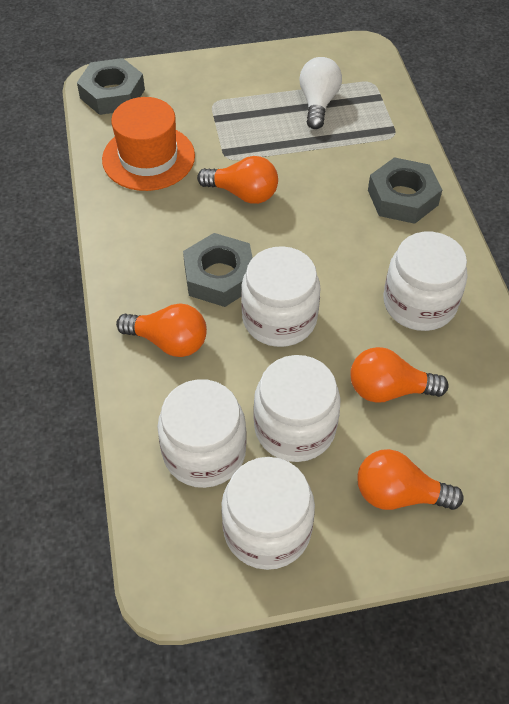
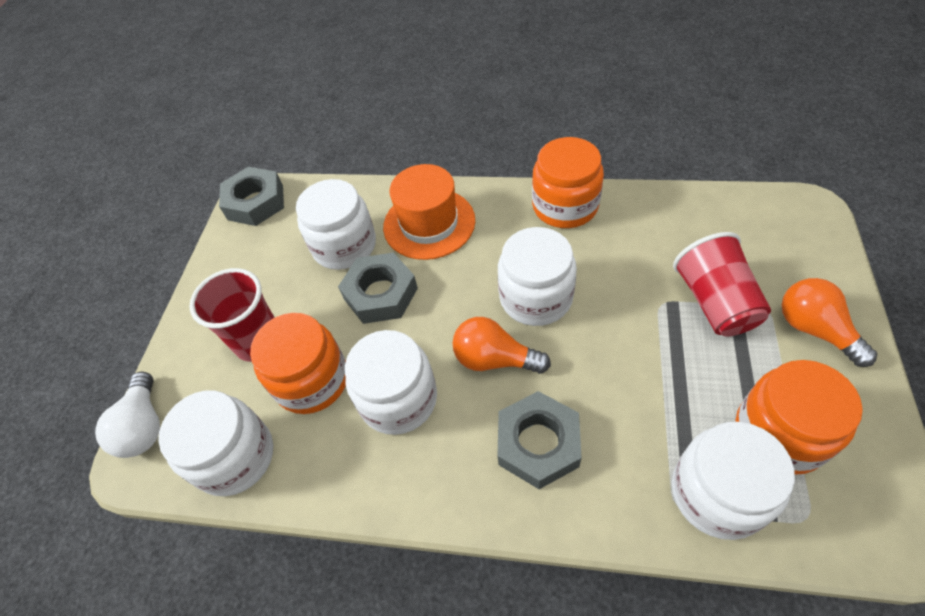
orange jar: 0 -> 3
orange light bulb: 4 -> 2
red cup: 0 -> 2

